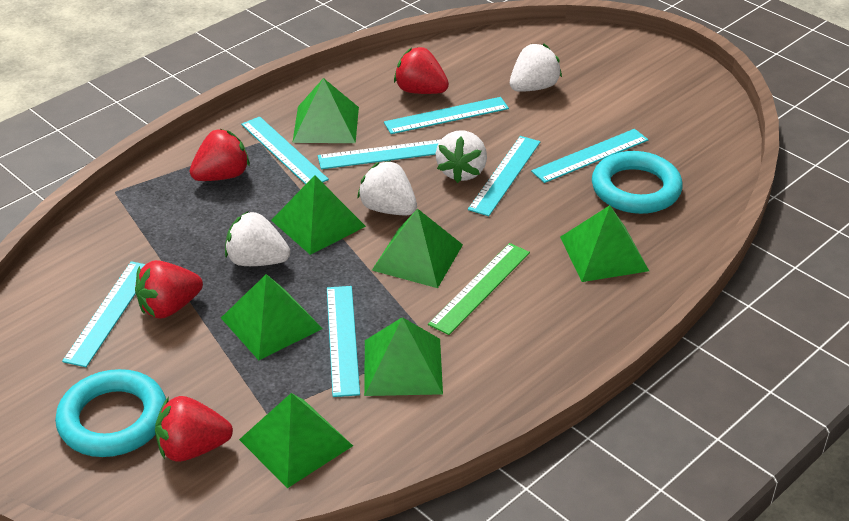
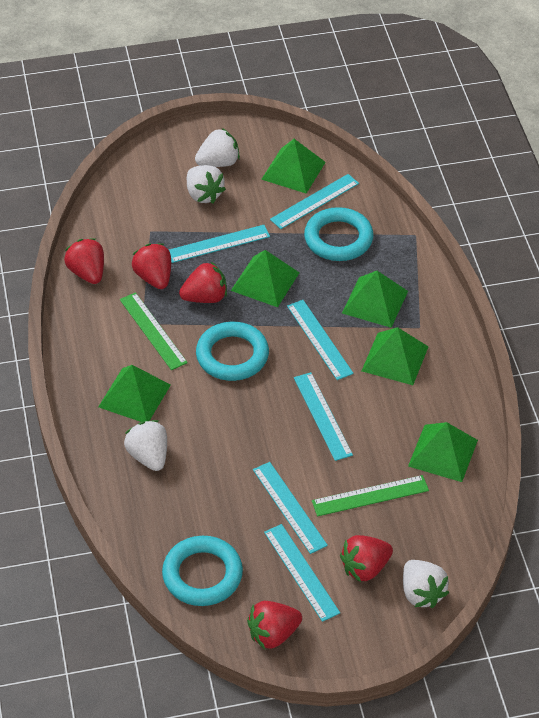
green pyramid: 7 -> 6
green ruler: 1 -> 2
red strawberry: 4 -> 5
turquoise ring: 2 -> 3
turquoise ruler: 7 -> 6

